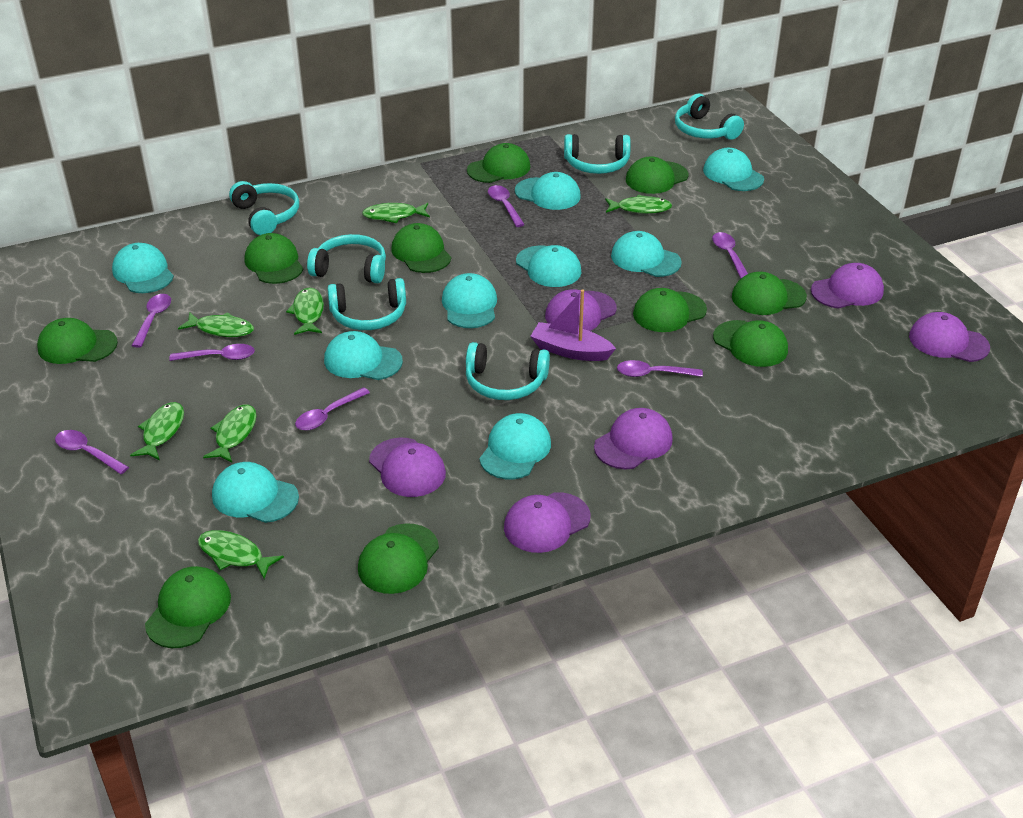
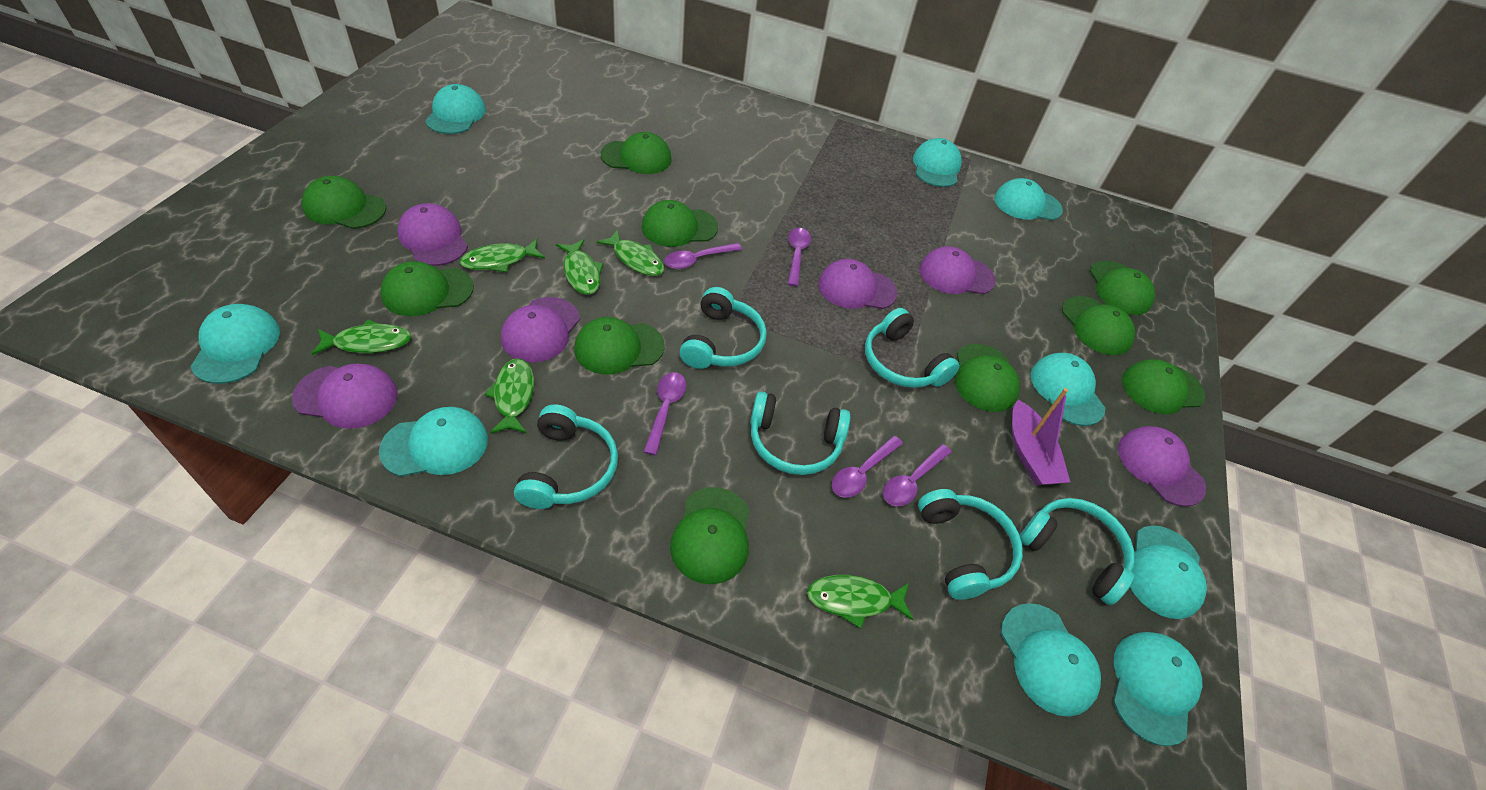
green fish: 7 -> 6
purple spoon: 7 -> 5

